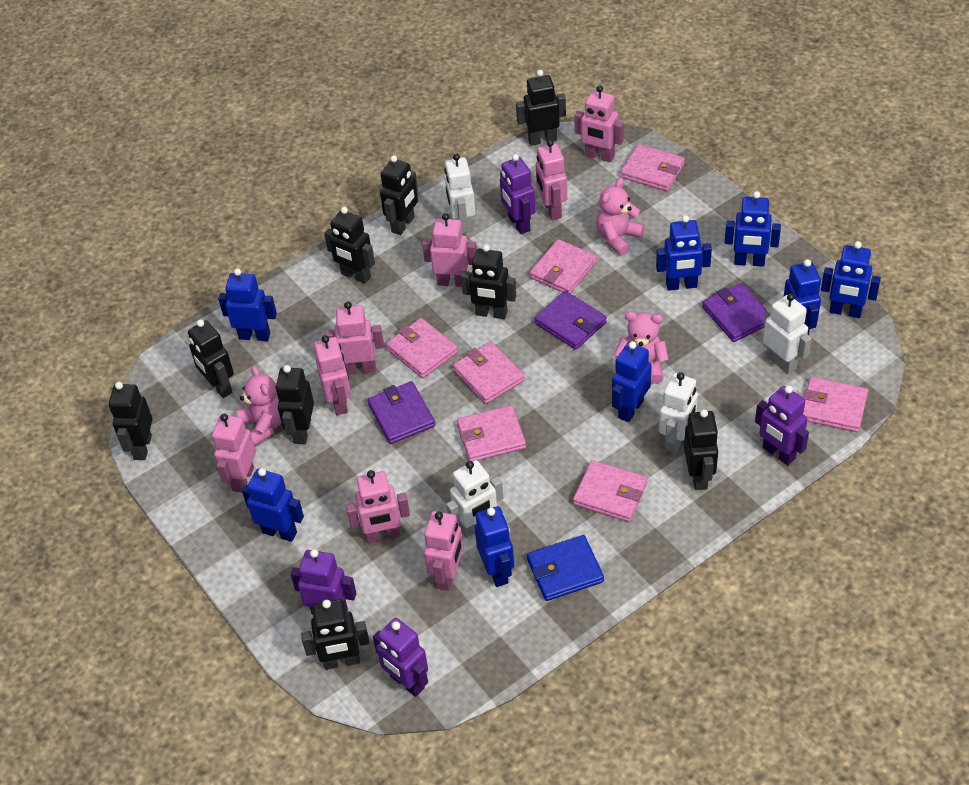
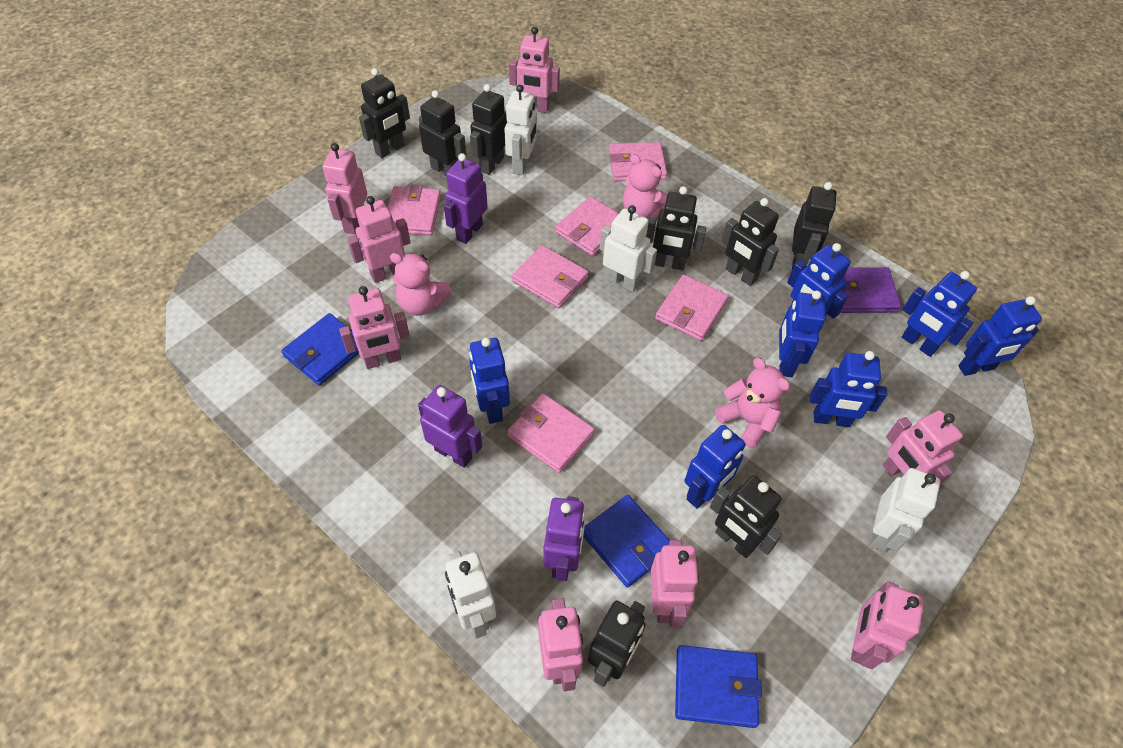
black robot: 9 -> 8
blue robot: 8 -> 7
blue wallet: 1 -> 3
pink wallet: 7 -> 6
purple robot: 4 -> 3
purple wallet: 3 -> 1

